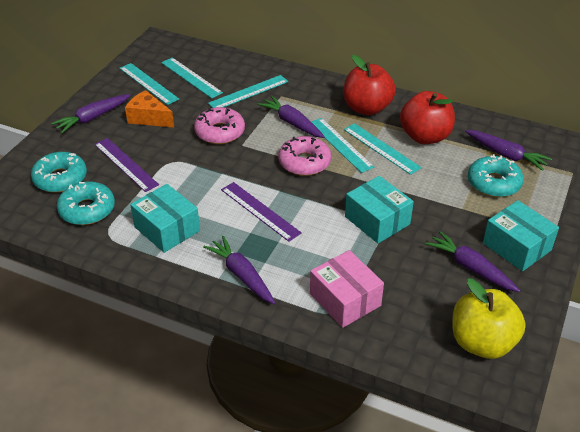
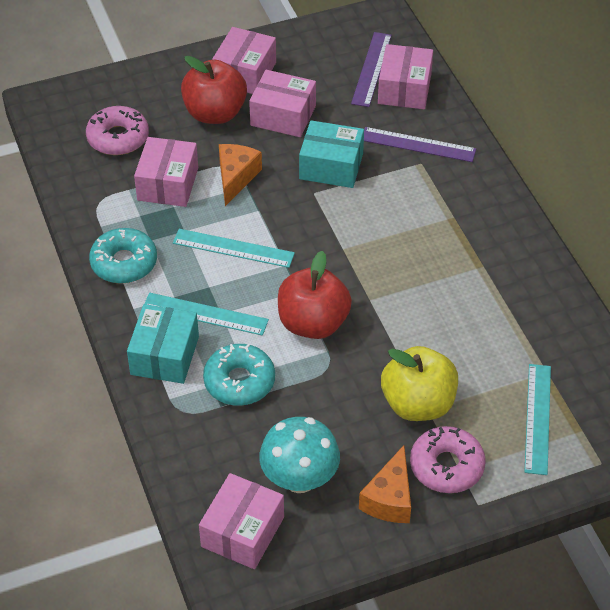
orange cheese: 1 -> 2
pink box: 1 -> 5
purple carrot: 5 -> 0
turquoise box: 3 -> 2
turquoise donut: 3 -> 2
turquoise mushroom: 0 -> 1
turquoise ruler: 5 -> 3

